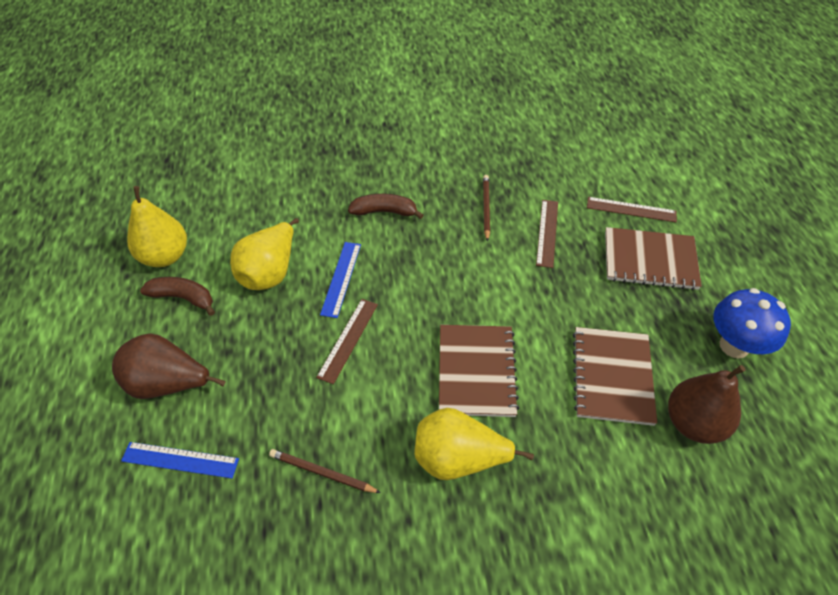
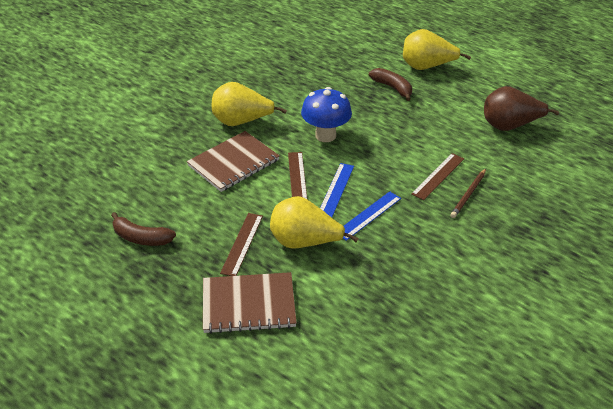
brown notebook: 3 -> 2
brown pear: 2 -> 1
brown pencil: 2 -> 1

